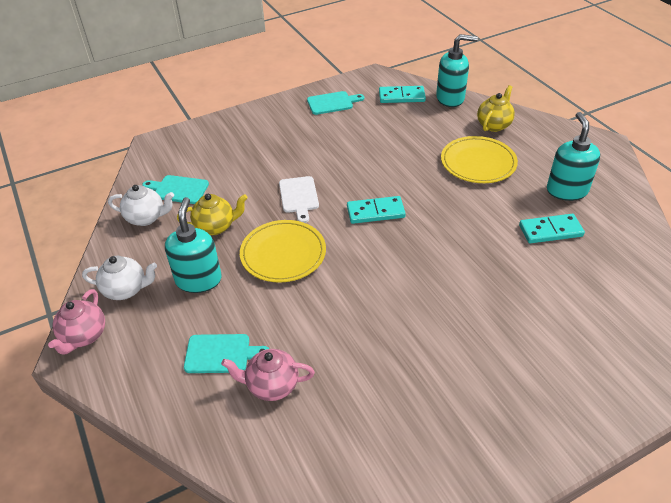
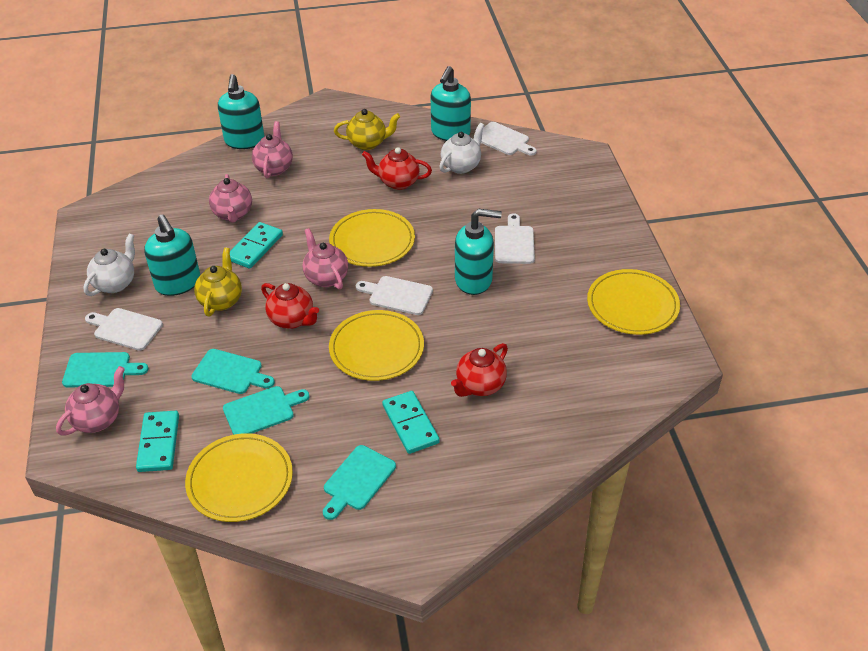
pink teapot: 2 -> 4
red teapot: 0 -> 3
turquoise cutting board: 3 -> 4
turquoise soap dispenser: 3 -> 4
white cutting board: 1 -> 4
yellow plate: 2 -> 4

